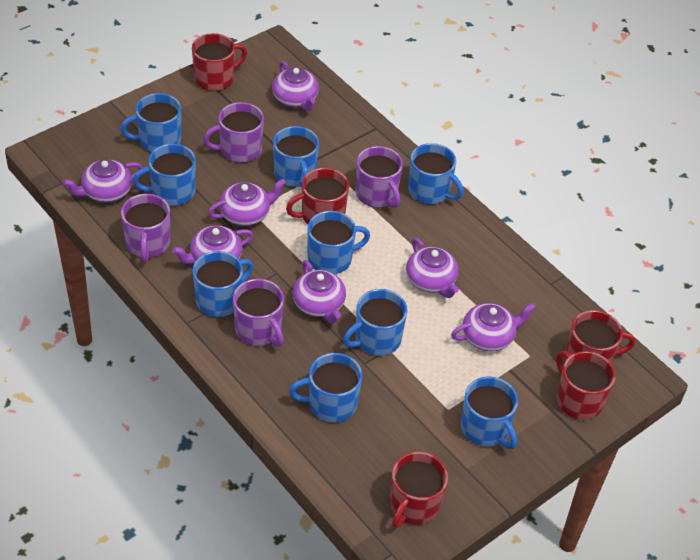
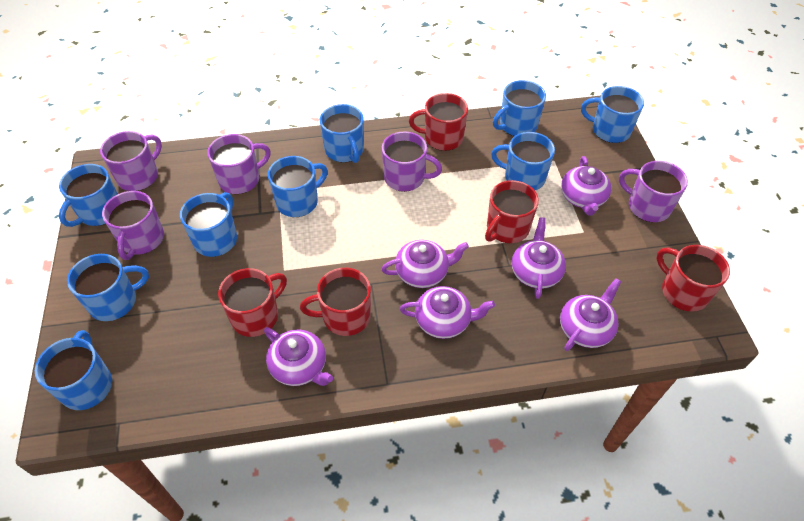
purple mug: 4 -> 5
purple teapot: 7 -> 6

